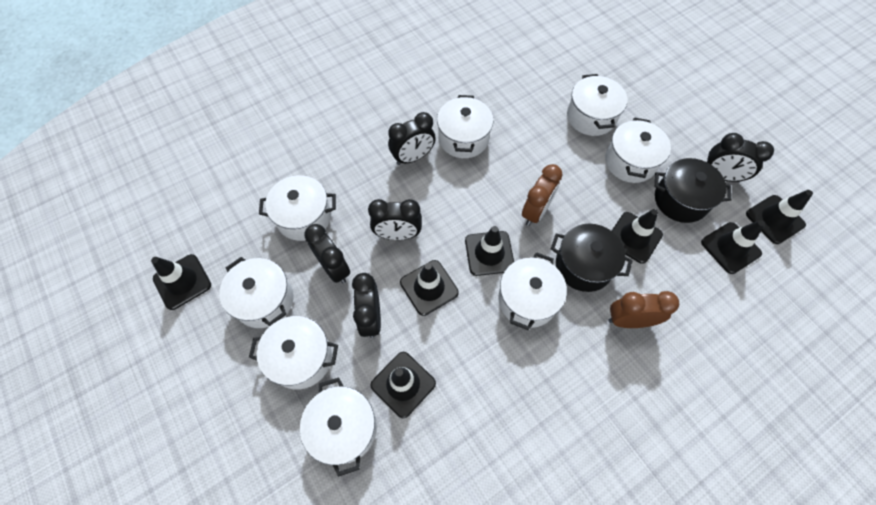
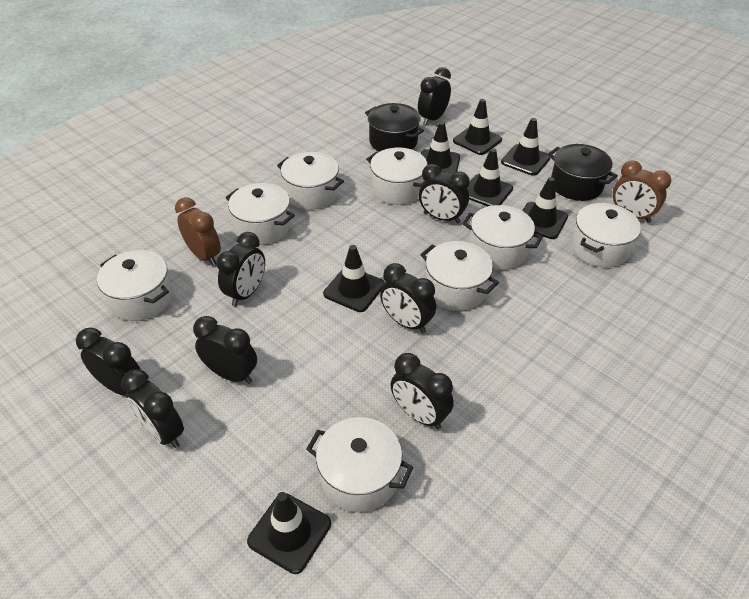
black clock: 5 -> 8

